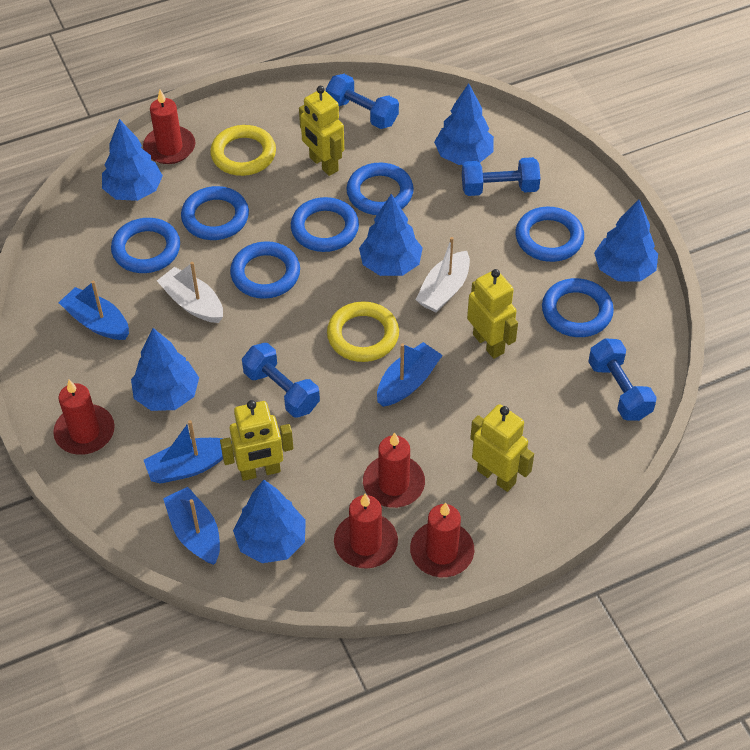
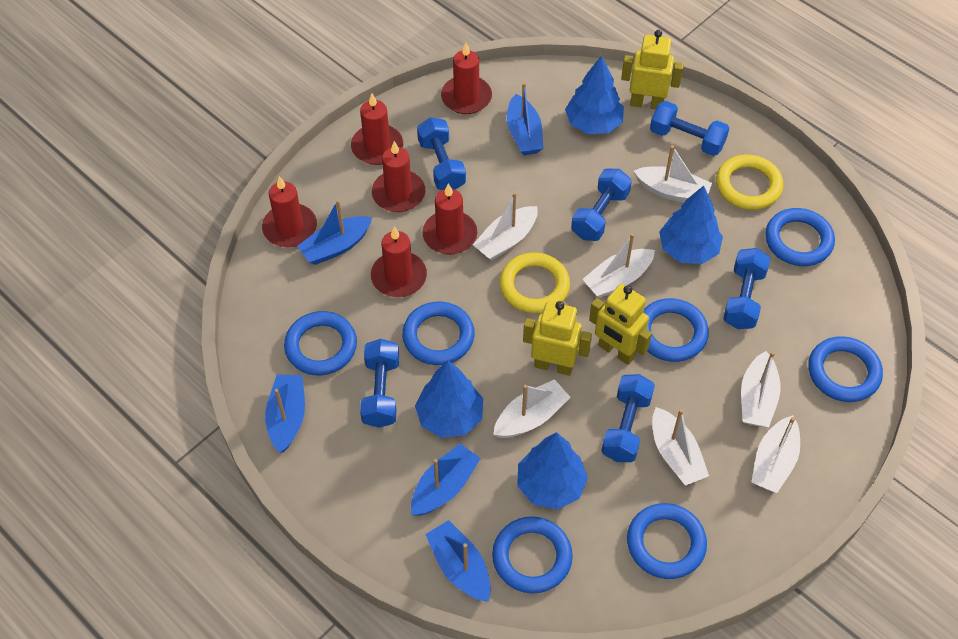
blue boat: 4 -> 5
blue dumbbell: 4 -> 6
blue tree: 6 -> 4
red candle: 5 -> 6
white boat: 2 -> 7
yellow robot: 4 -> 3

